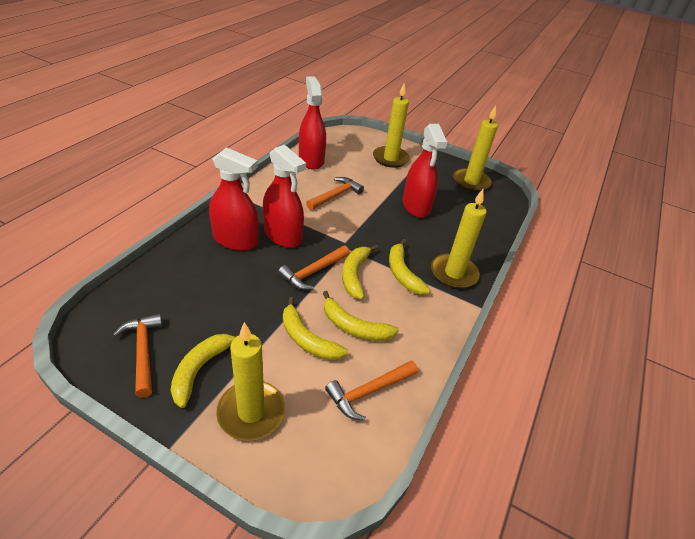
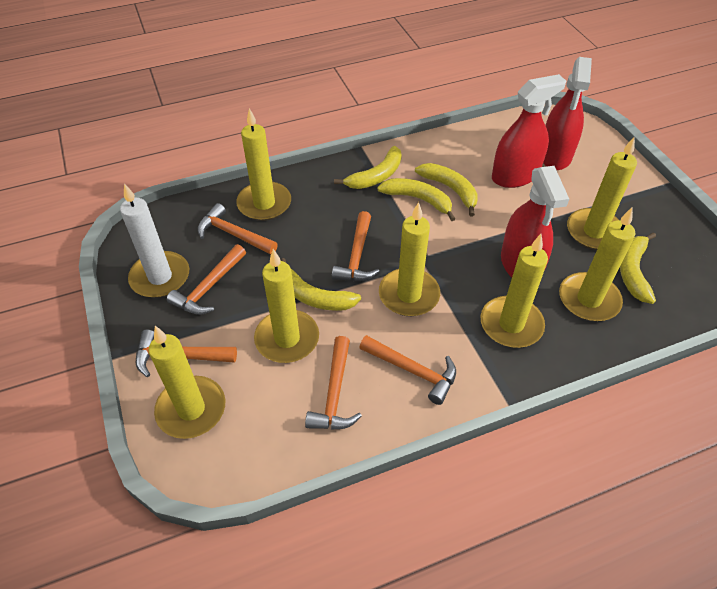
orange hammer: 4 -> 6
red spray bottle: 4 -> 3
white candle: 0 -> 1
yellow candle: 4 -> 7

